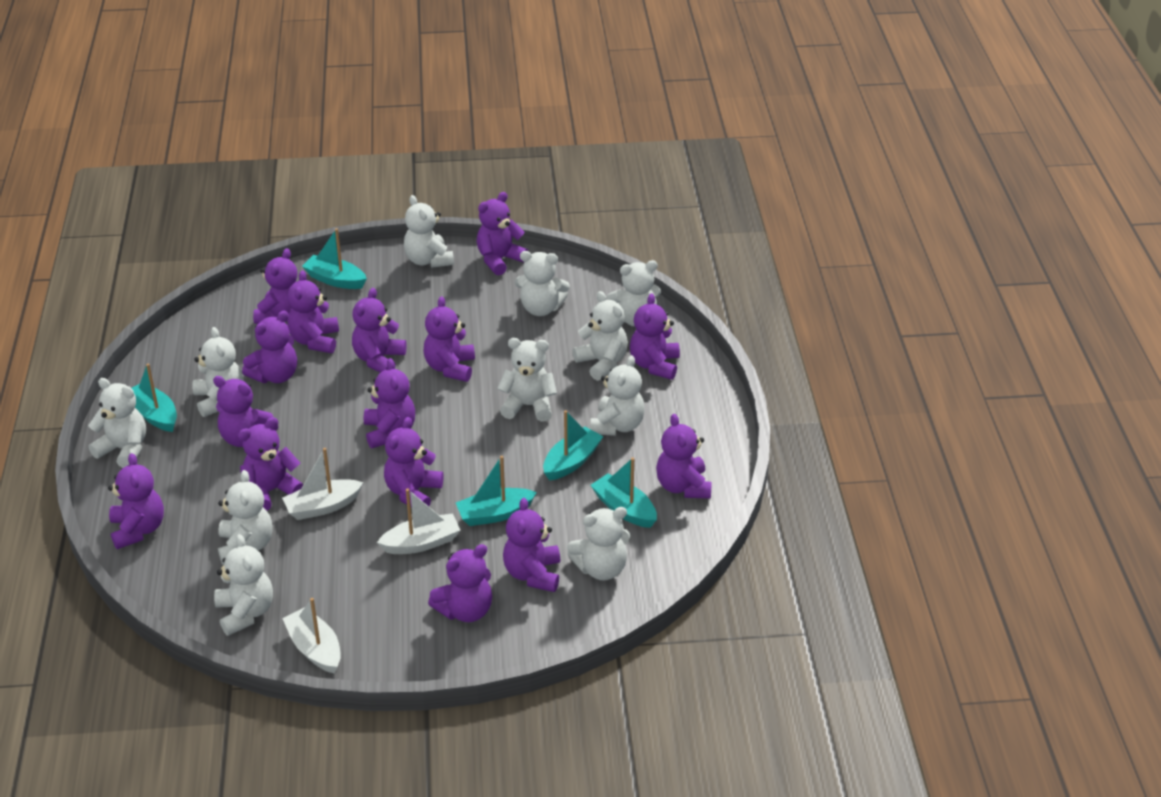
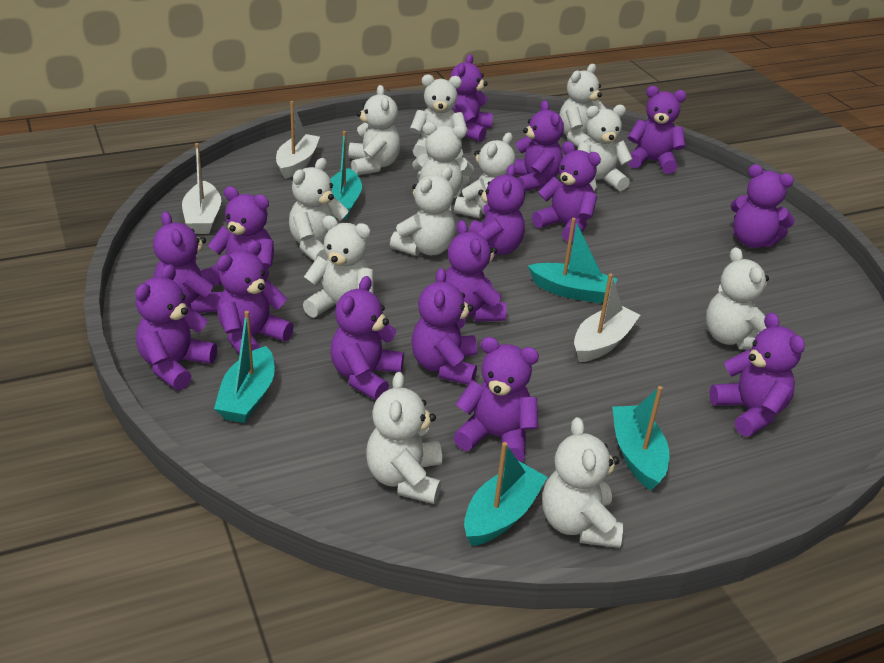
white teddy bear: 11 -> 12

